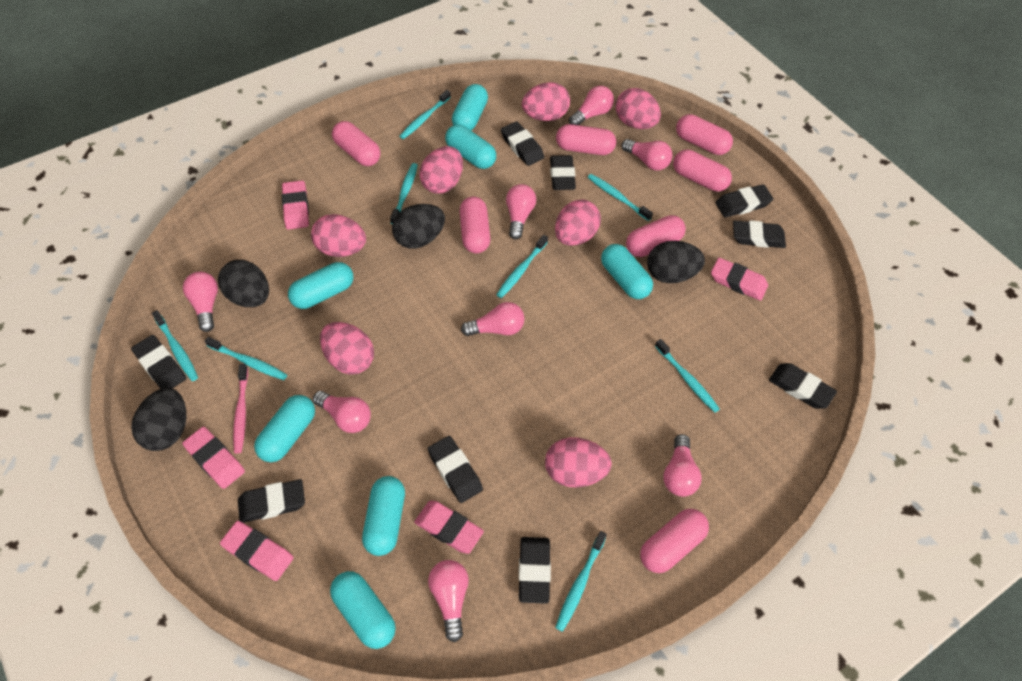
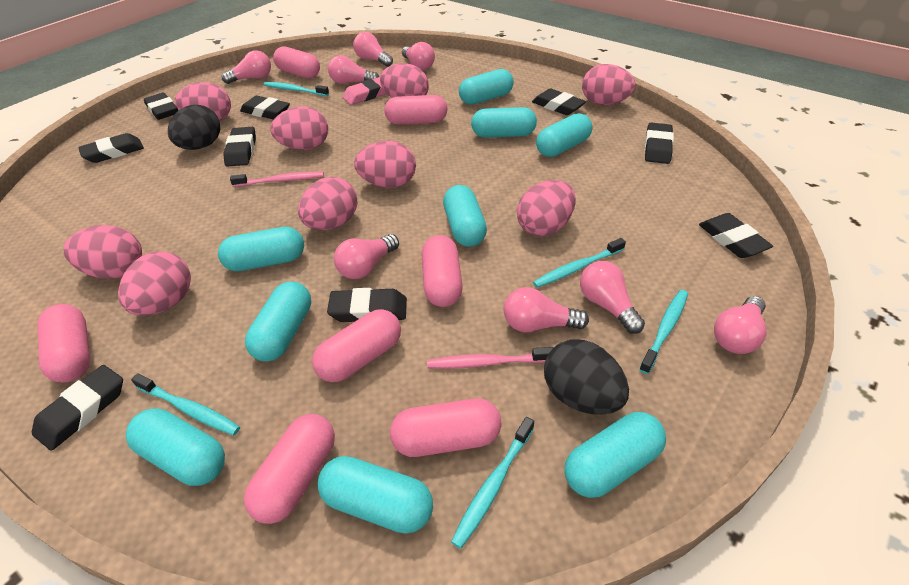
black egg: 4 -> 2
pink egg: 7 -> 9
pink eraser: 5 -> 1
pink toothbrush: 1 -> 2
turquoise capsule: 7 -> 9
turquoise toothbrush: 8 -> 5

